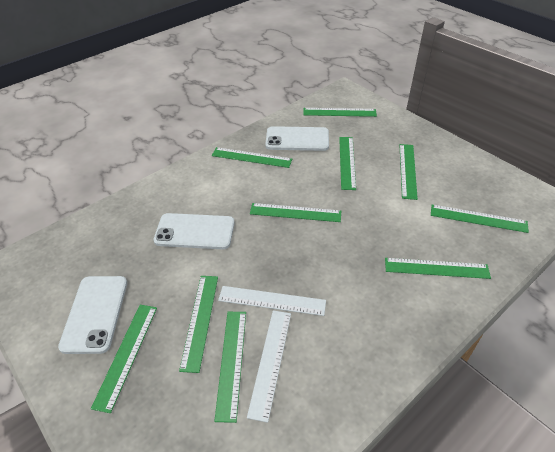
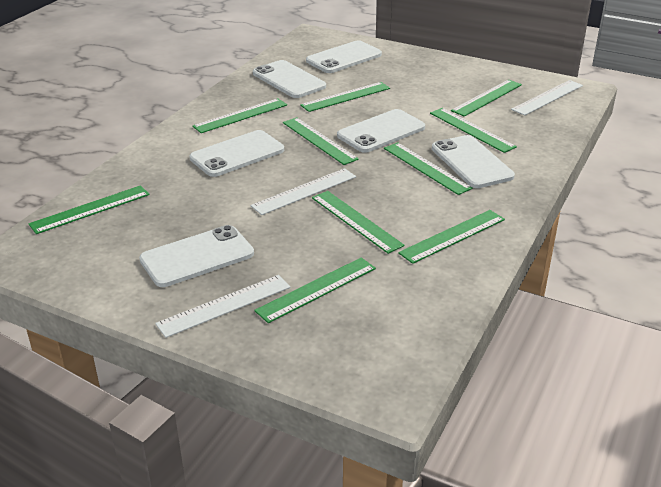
white phone: 3 -> 6
white ruler: 2 -> 3

